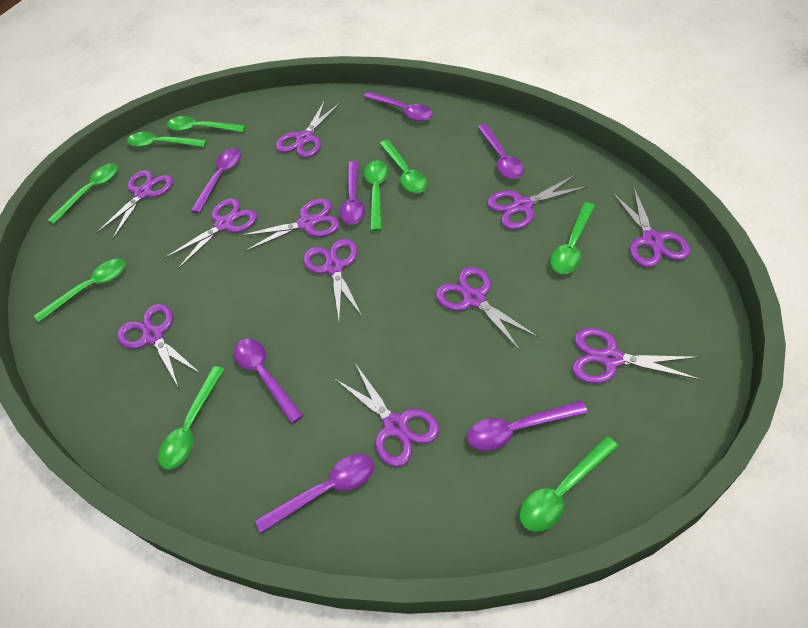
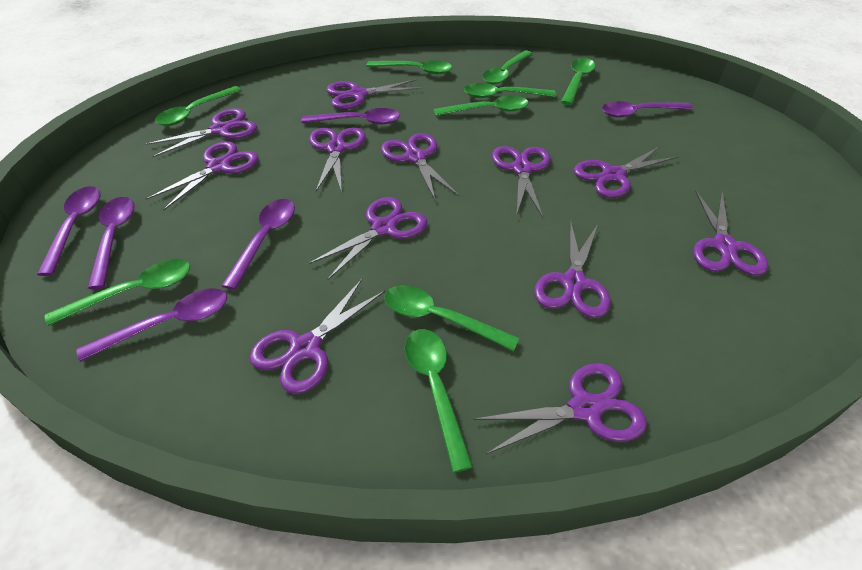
purple scissors: 11 -> 12
purple spoon: 7 -> 6

